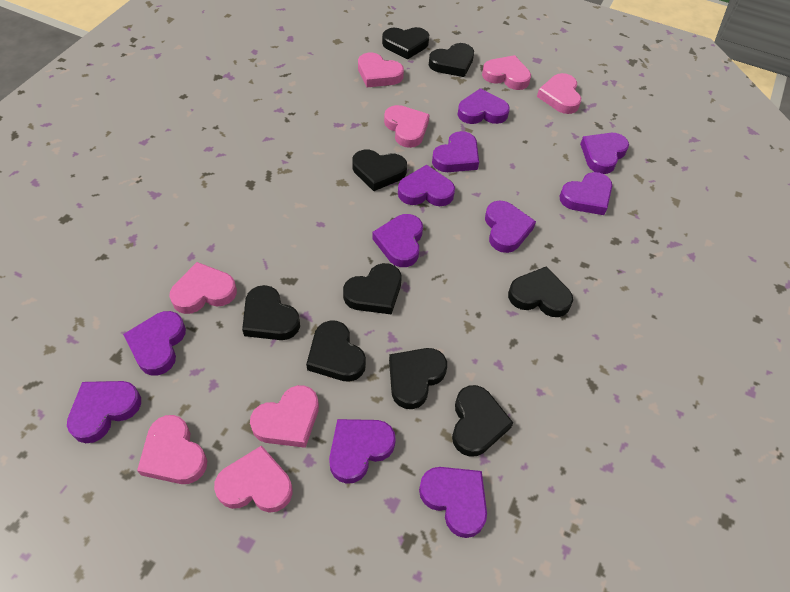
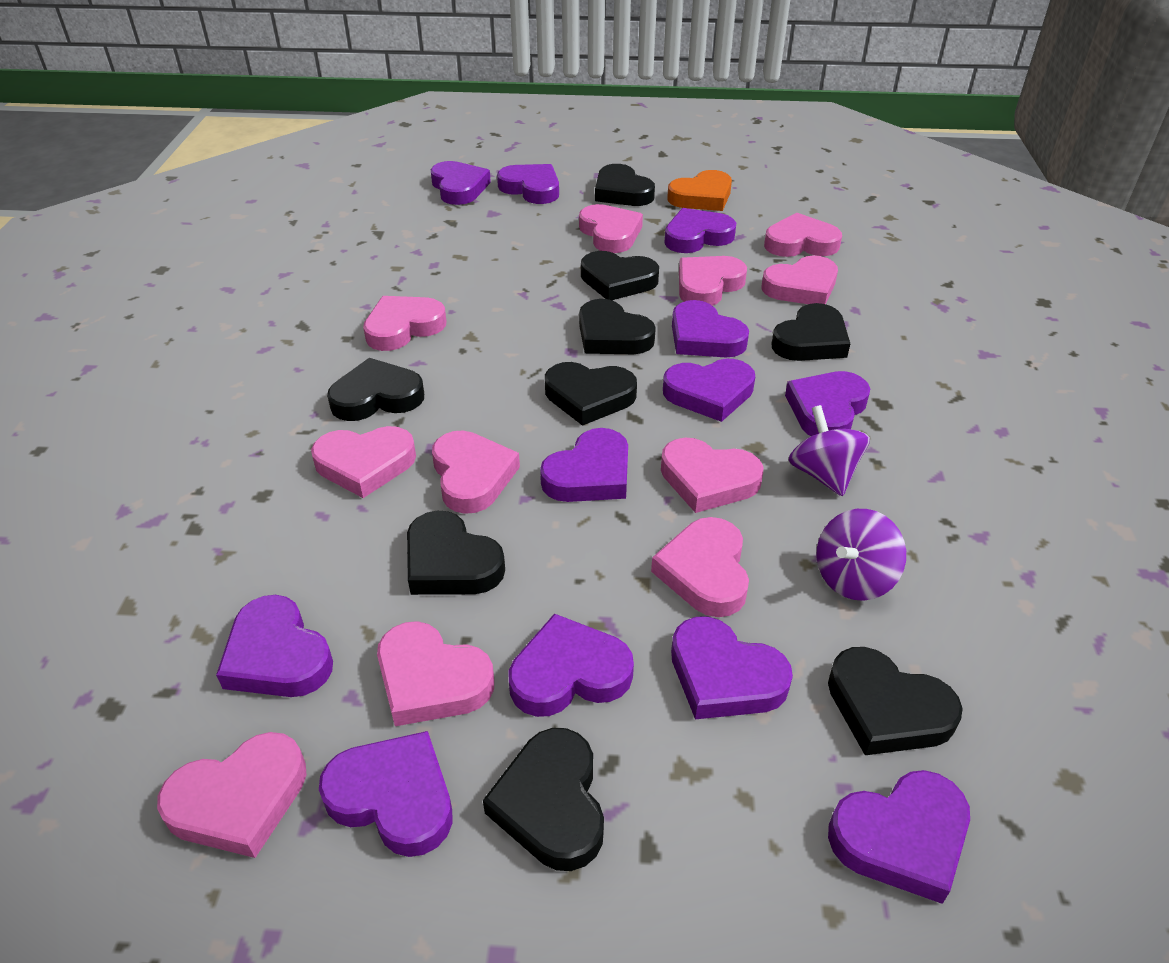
orange heart: 0 -> 1
pink heart: 8 -> 11
purple heart: 11 -> 12
purple spinning top: 0 -> 2

